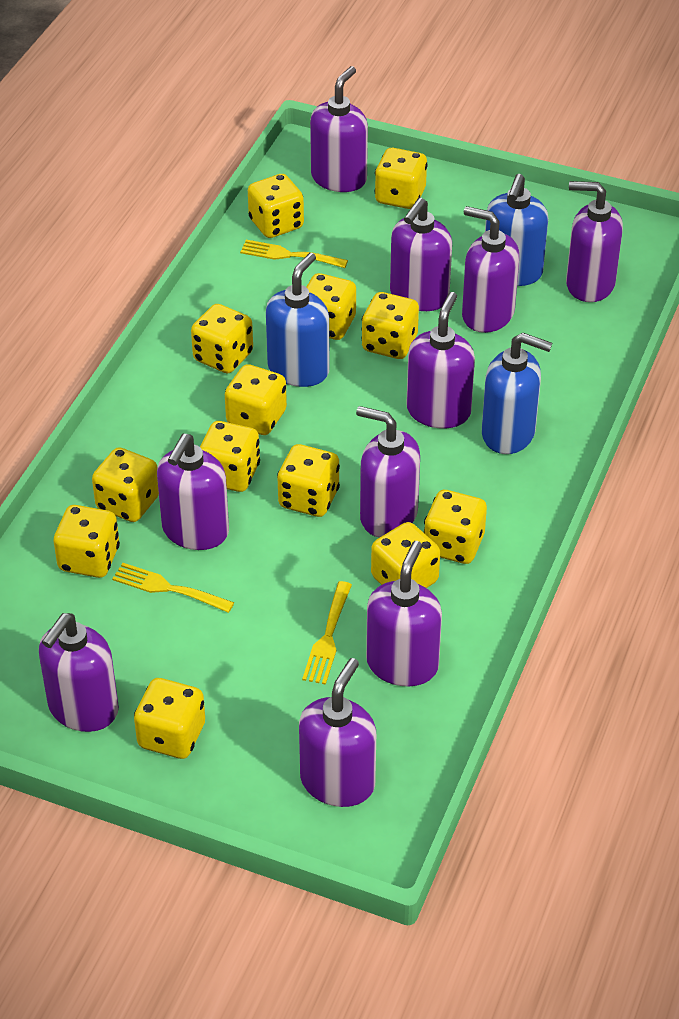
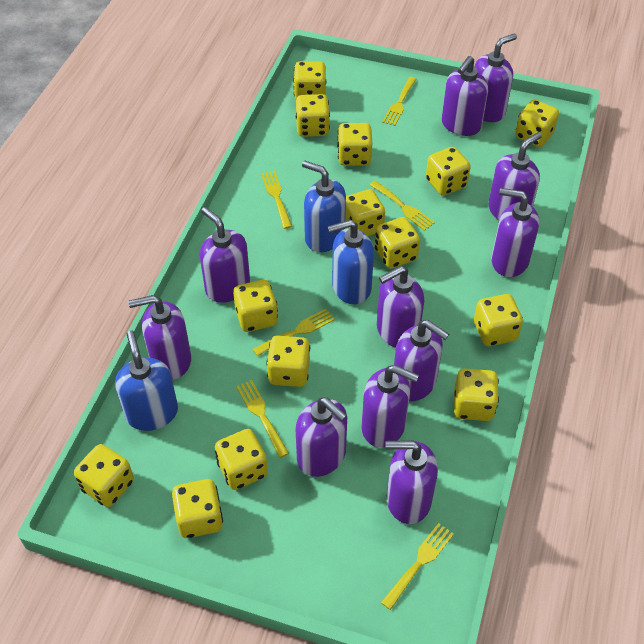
purple soap dispenser: 10 -> 11
yellow dice: 13 -> 14
yellow fork: 3 -> 6

